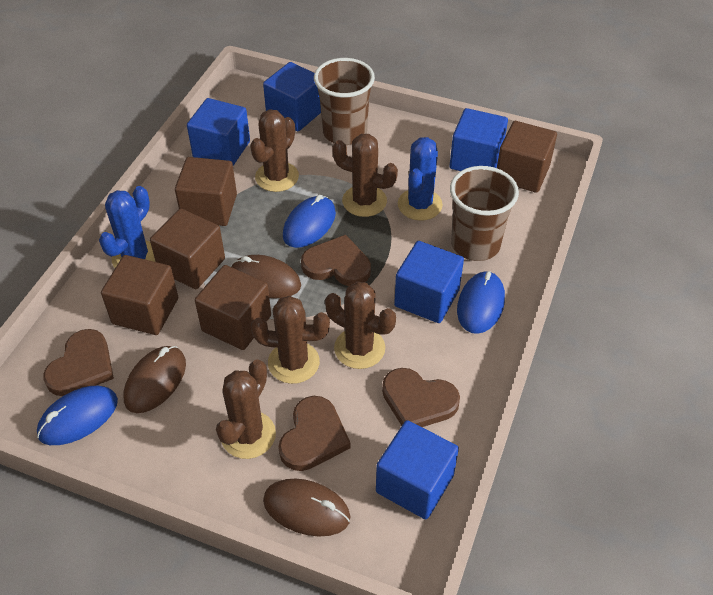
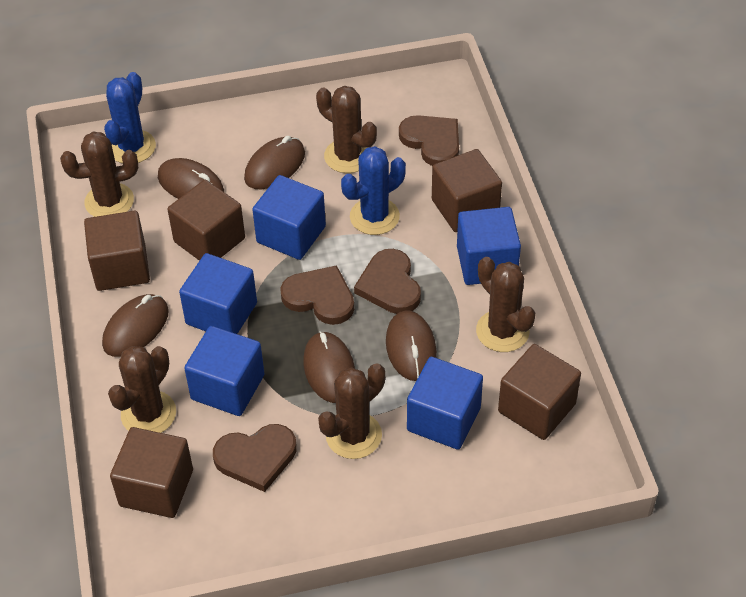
blue mouse: 3 -> 0
brown cup: 2 -> 0
brown mouse: 3 -> 5

